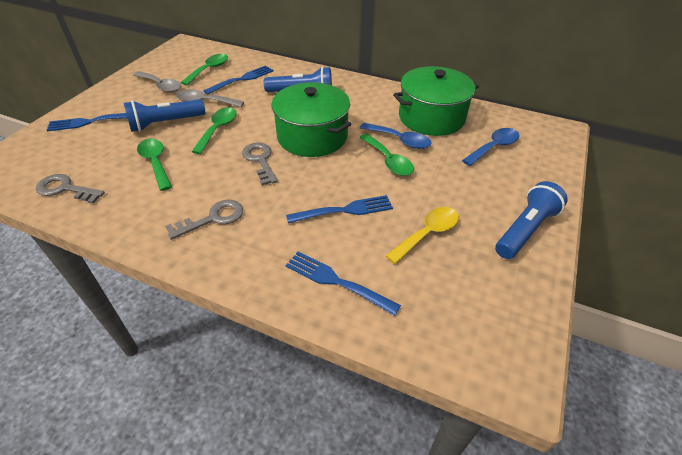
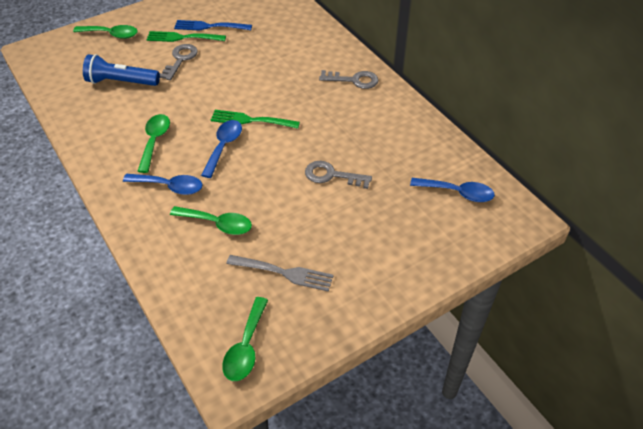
blue flashlight: 3 -> 1
blue fork: 4 -> 1
blue spoon: 2 -> 3
green fork: 0 -> 2
green pot: 2 -> 0
grey fork: 0 -> 1
grey spoon: 2 -> 0
yellow spoon: 1 -> 0

